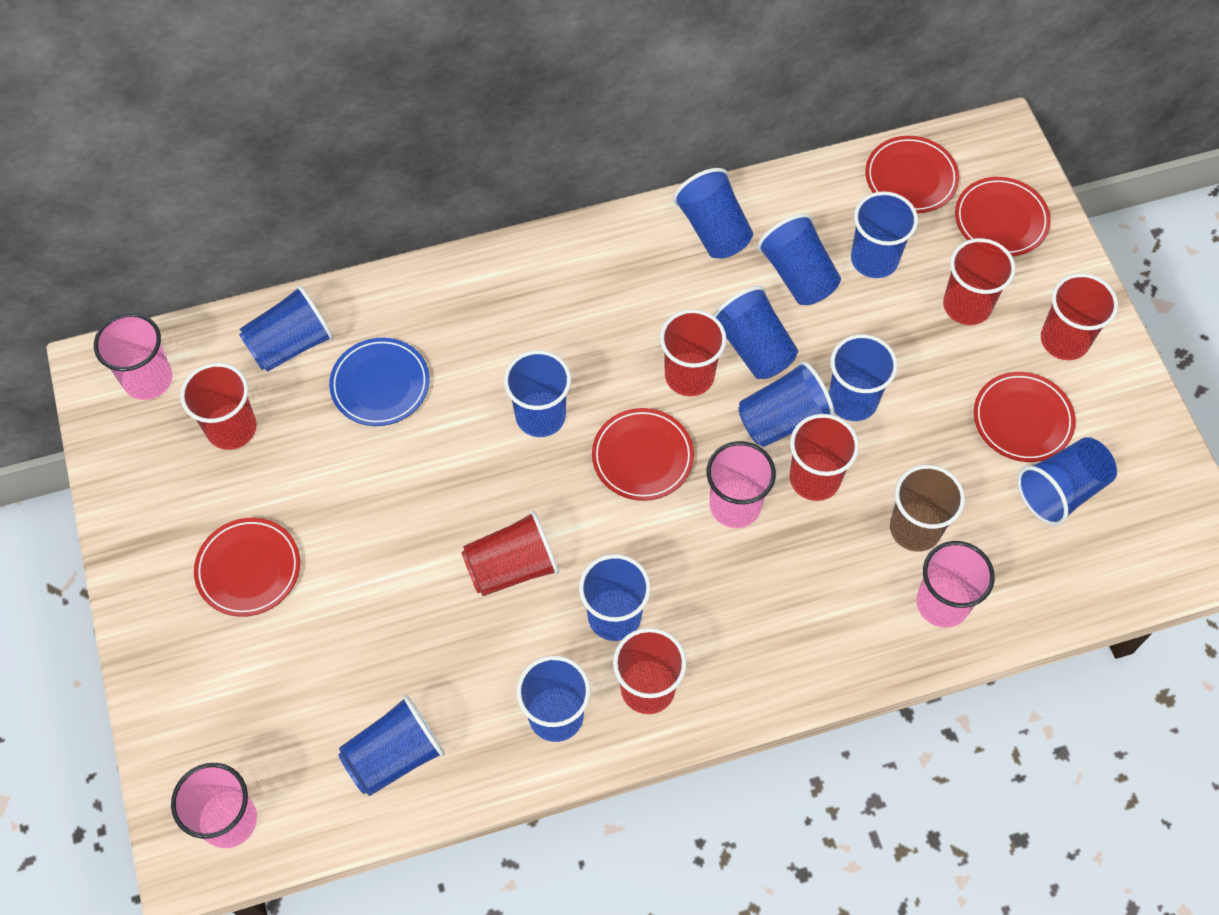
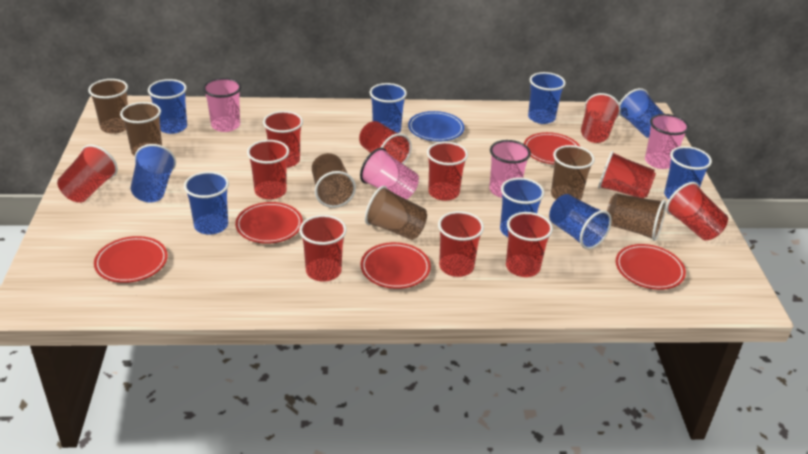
blue cup: 12 -> 9
brown cup: 1 -> 6
red cup: 7 -> 11

